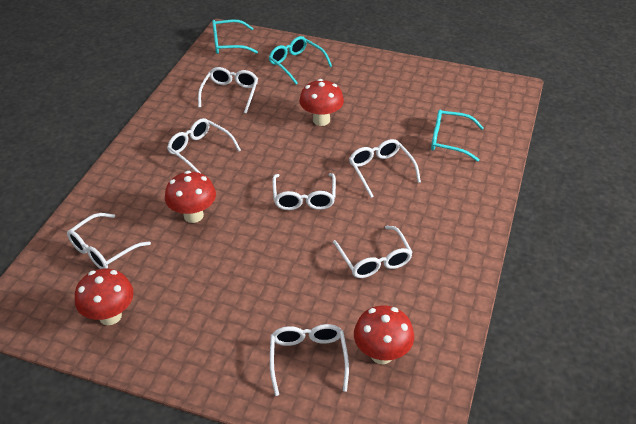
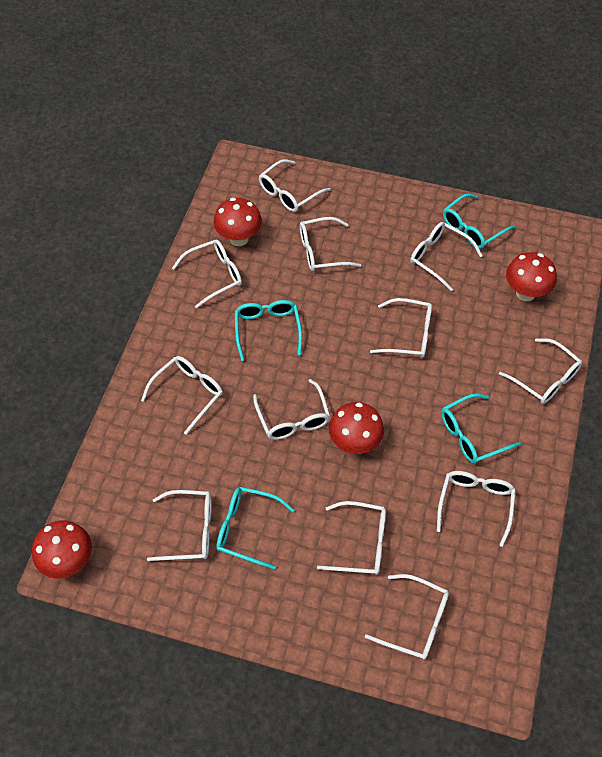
turquoise glasses: 3 -> 4
white glasses: 7 -> 12

